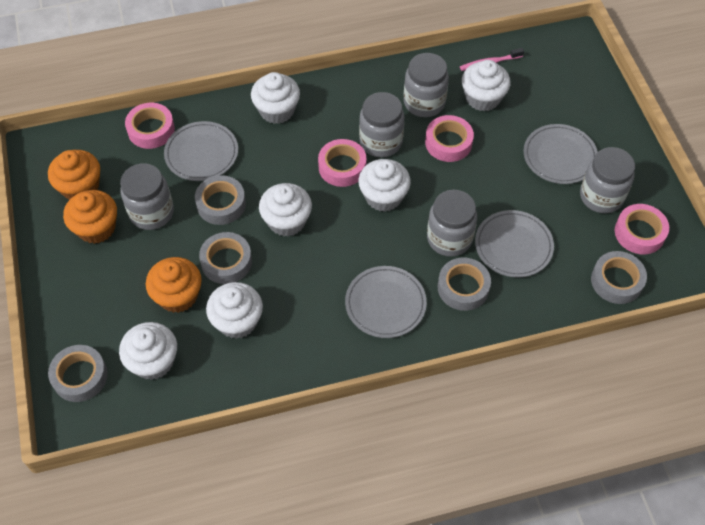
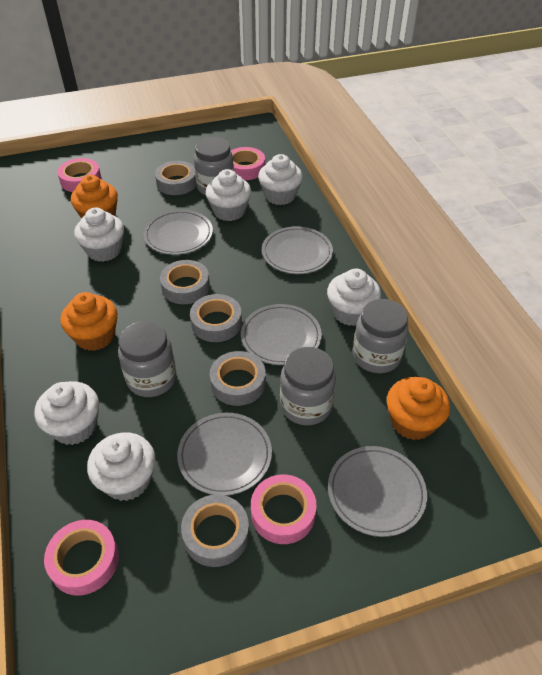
grey jar: 5 -> 4
grey plate: 4 -> 5
pink toothbrush: 1 -> 0

